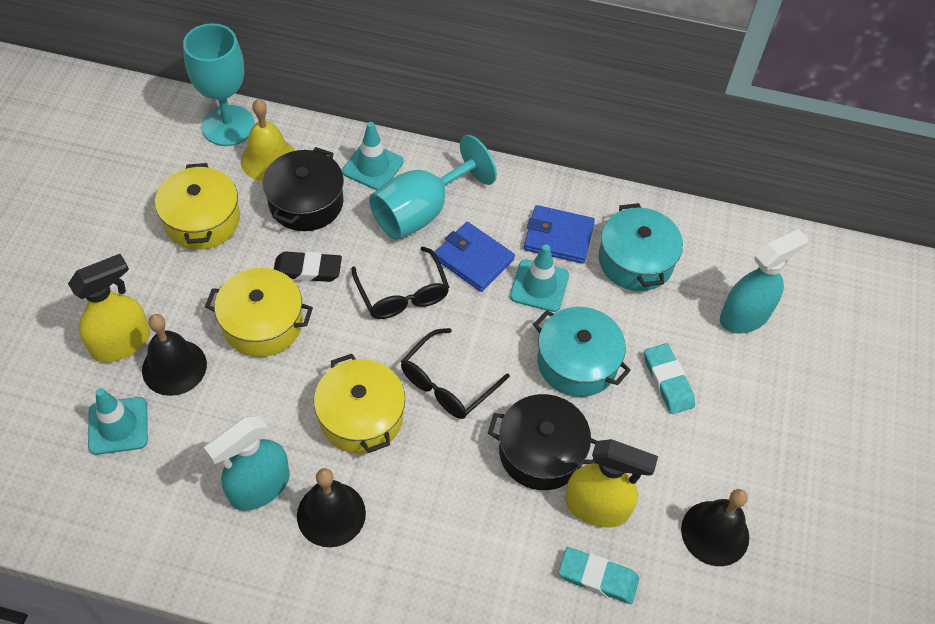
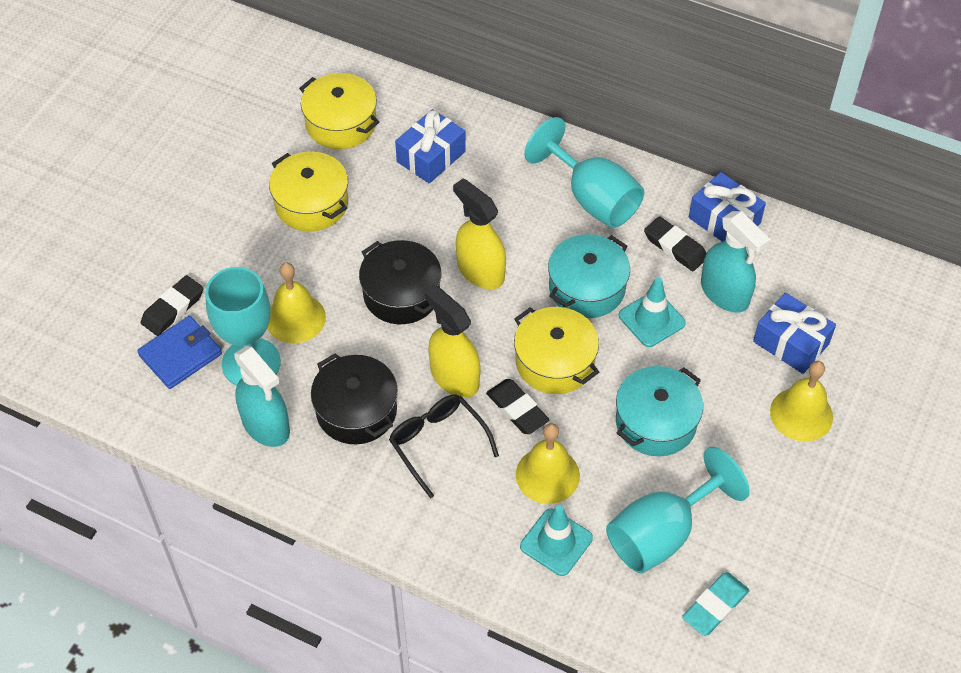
black bell: 3 -> 0
black eraser: 1 -> 3
black glasses: 2 -> 1
blue gift: 0 -> 3
blue wallet: 2 -> 1
turquoise eraser: 2 -> 1
turquoise goblet: 2 -> 3
turquoise traffic cone: 3 -> 2
yellow bell: 1 -> 3

